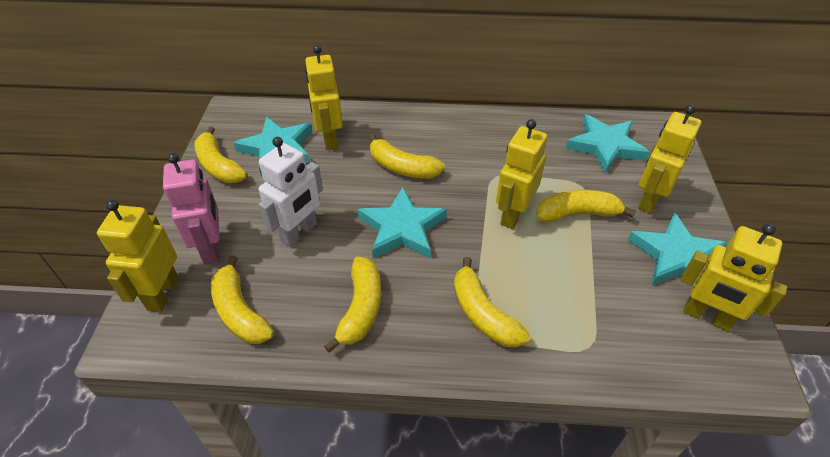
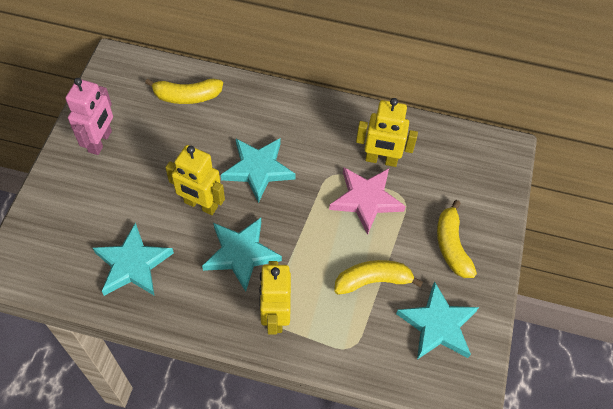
pink star: 0 -> 1
white robot: 1 -> 0
yellow banana: 6 -> 3
yellow robot: 5 -> 3

